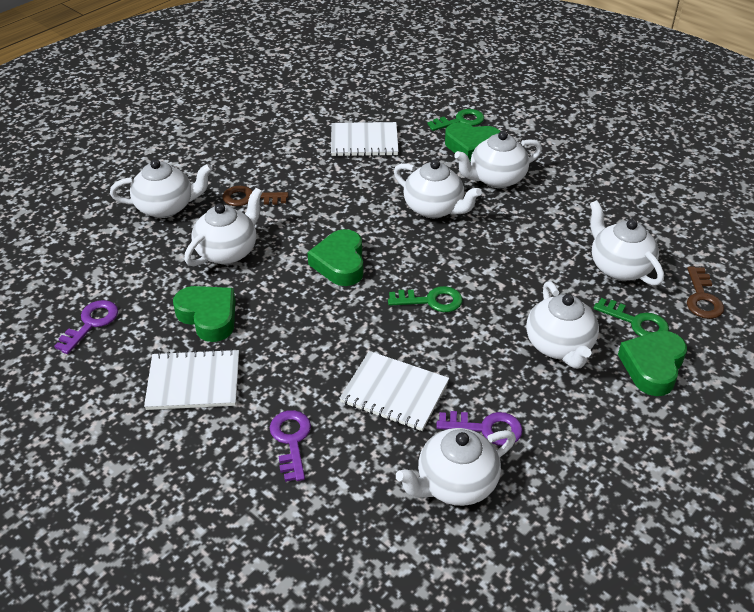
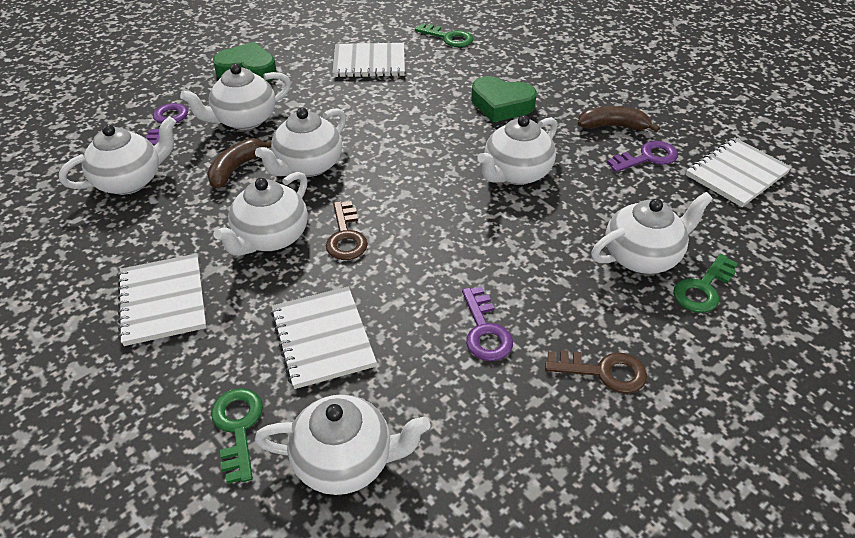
brown banana: 0 -> 2
green heart: 4 -> 2
white notebook: 3 -> 4

